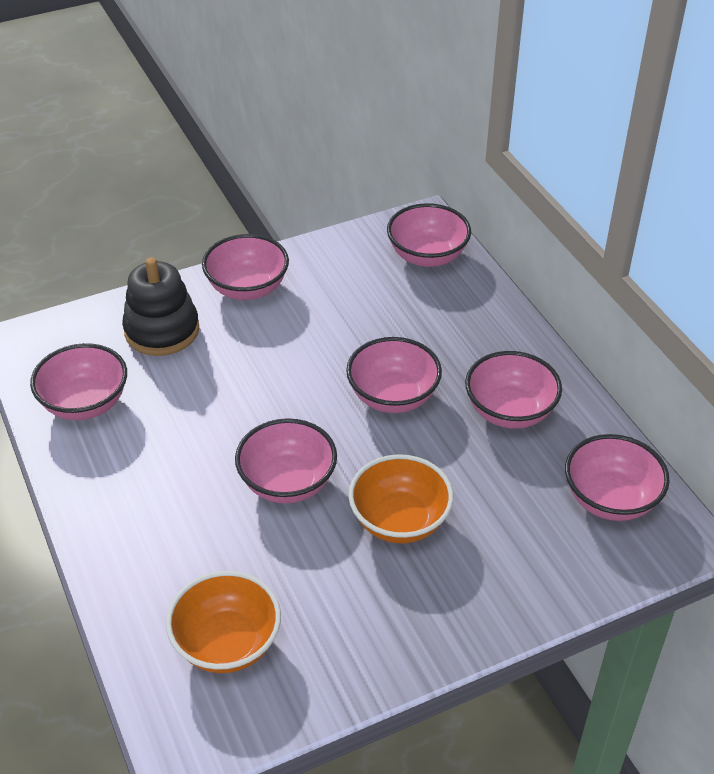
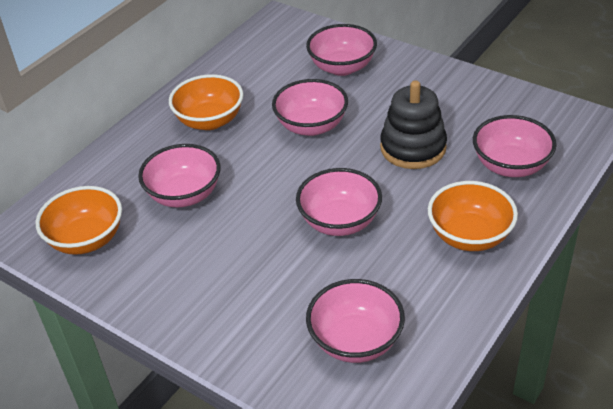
orange bowl: 2 -> 3
pink bowl: 7 -> 6

